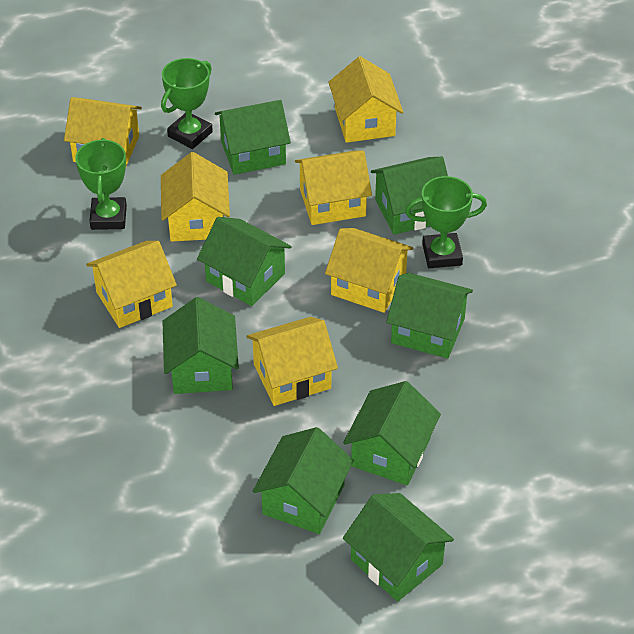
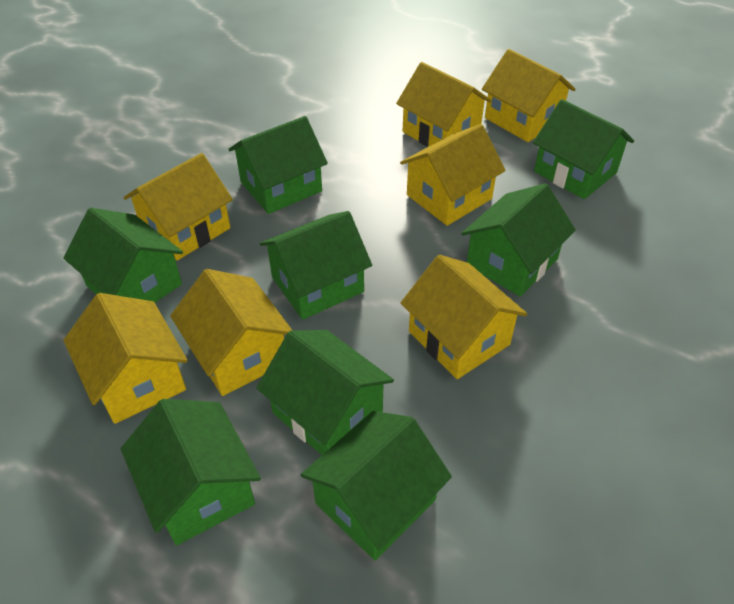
green trophy: 3 -> 0

